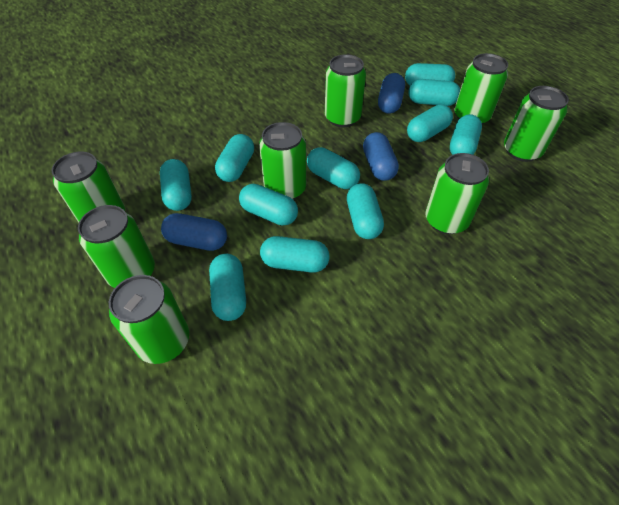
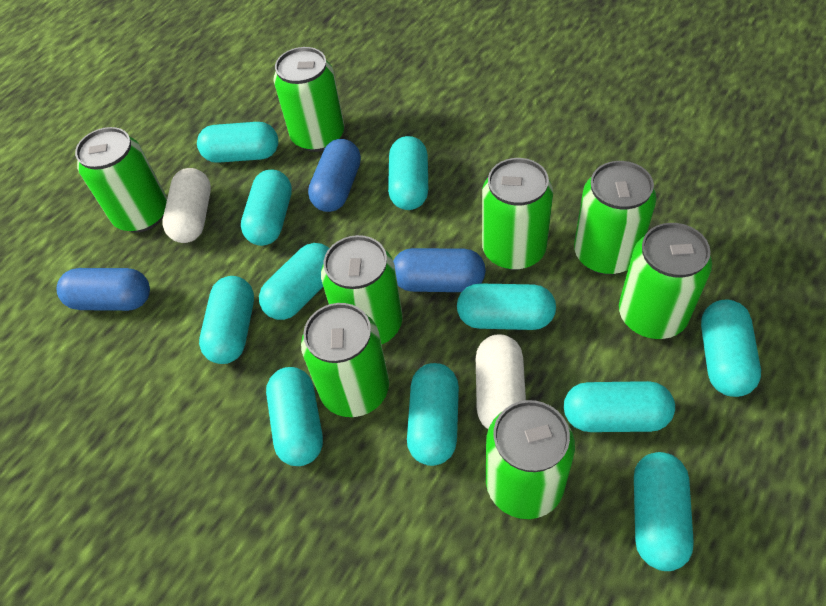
white capsule: 0 -> 2

